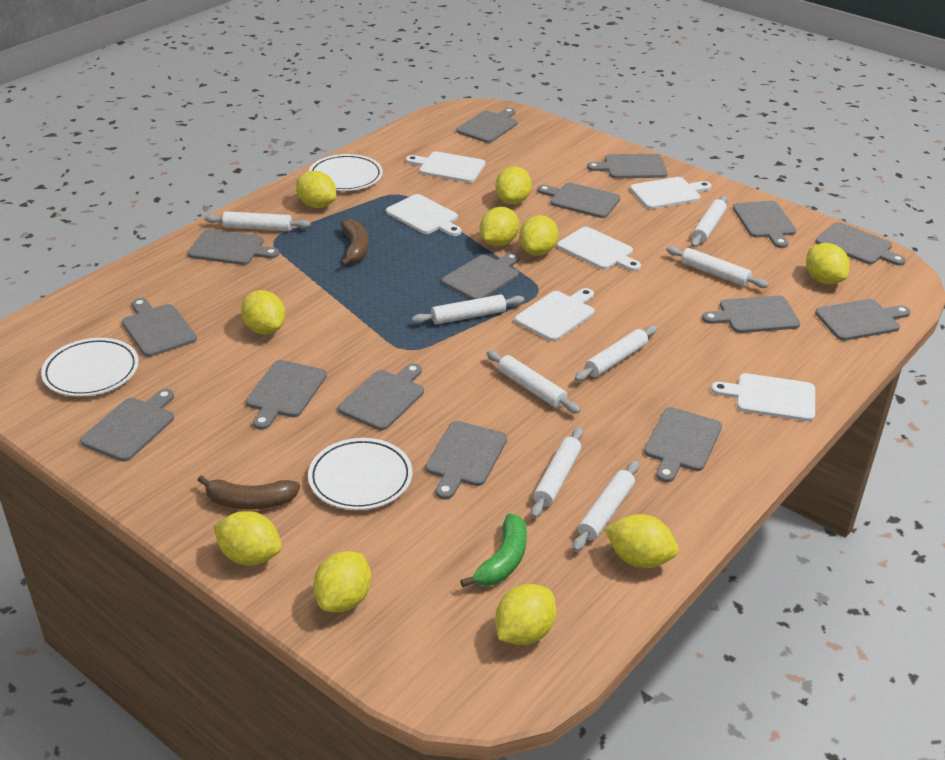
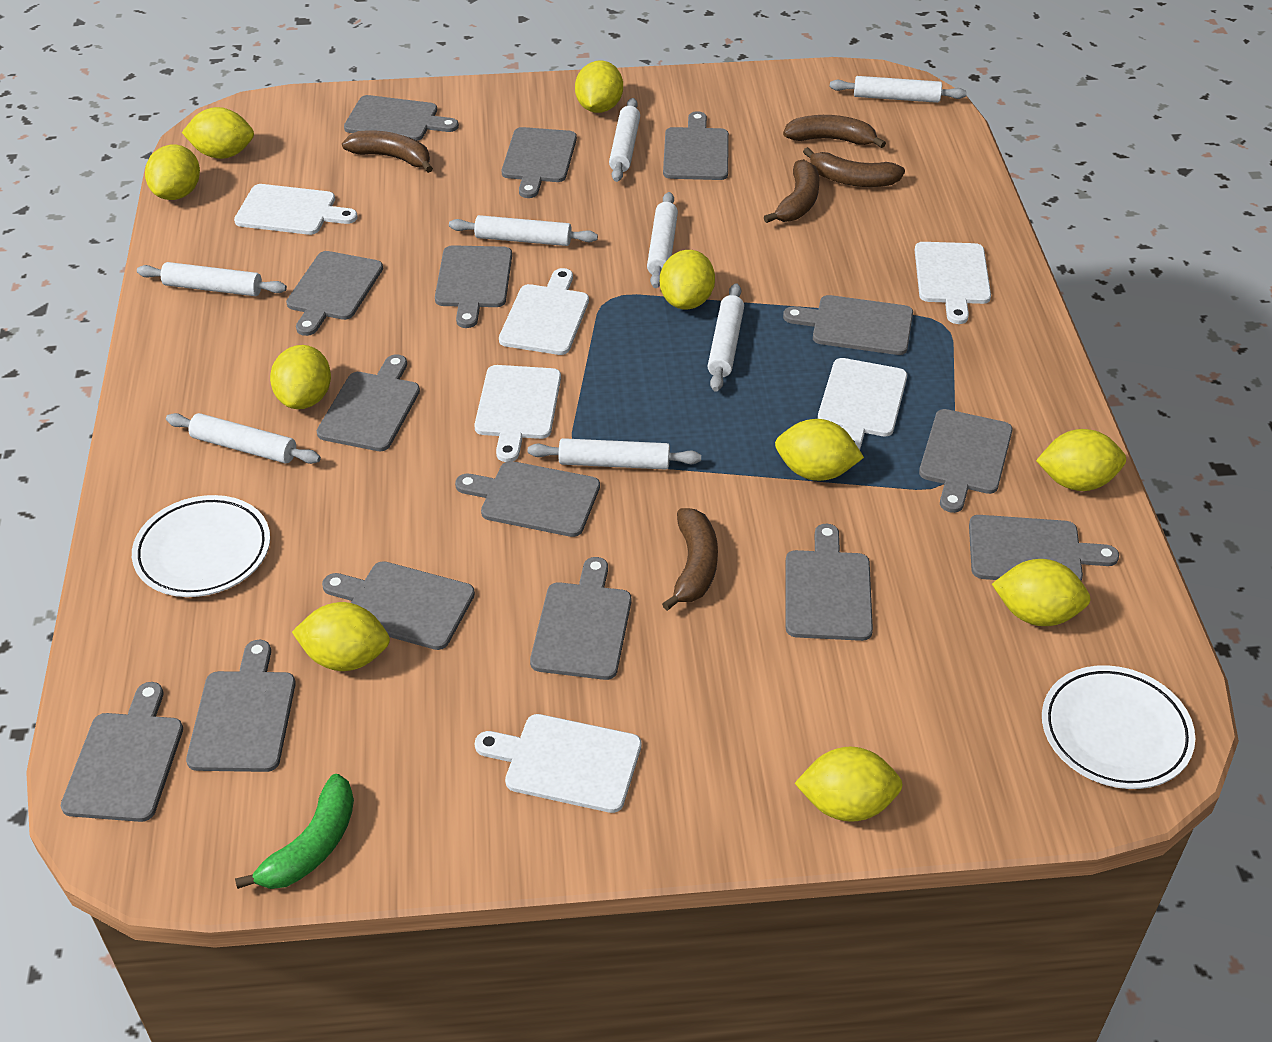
brown banana: 2 -> 5
white plate: 3 -> 2

